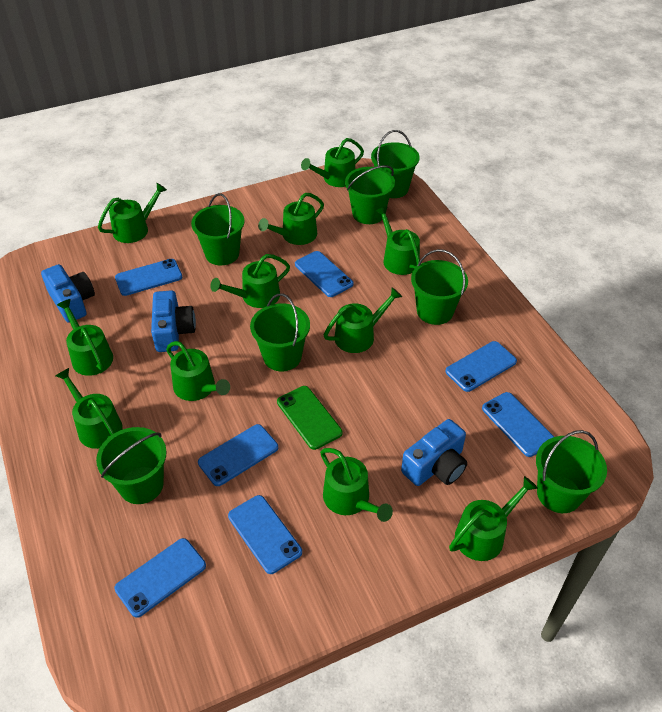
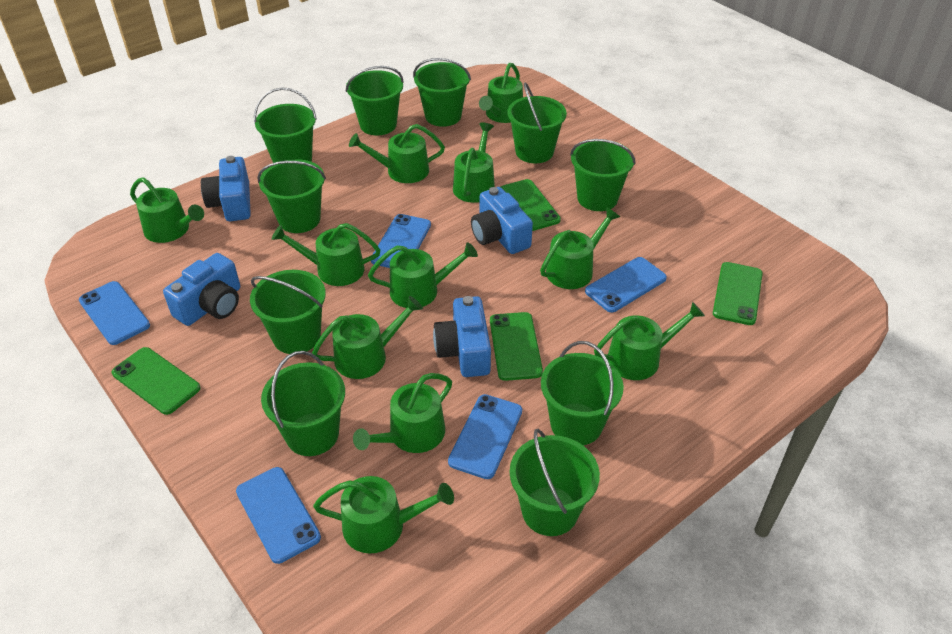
blue camera: 3 -> 4
blue phone: 7 -> 5
green bucket: 7 -> 10
green phone: 1 -> 4

